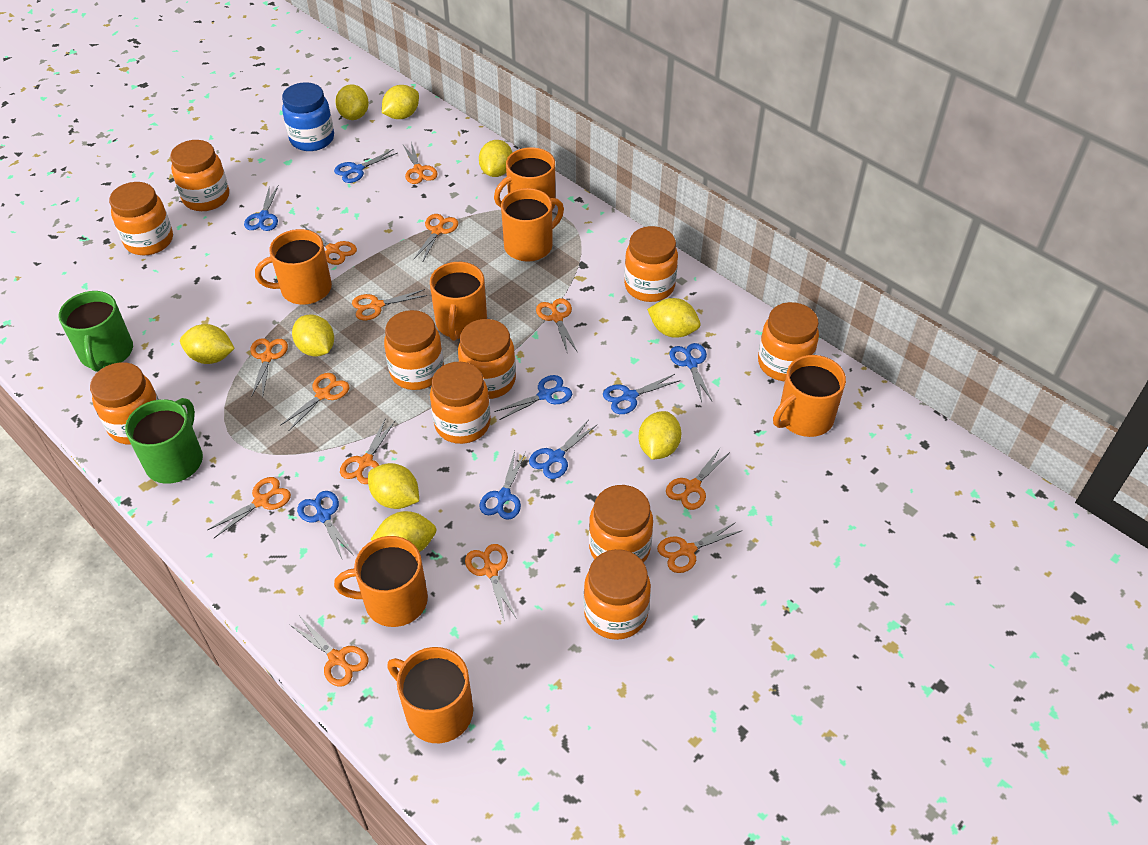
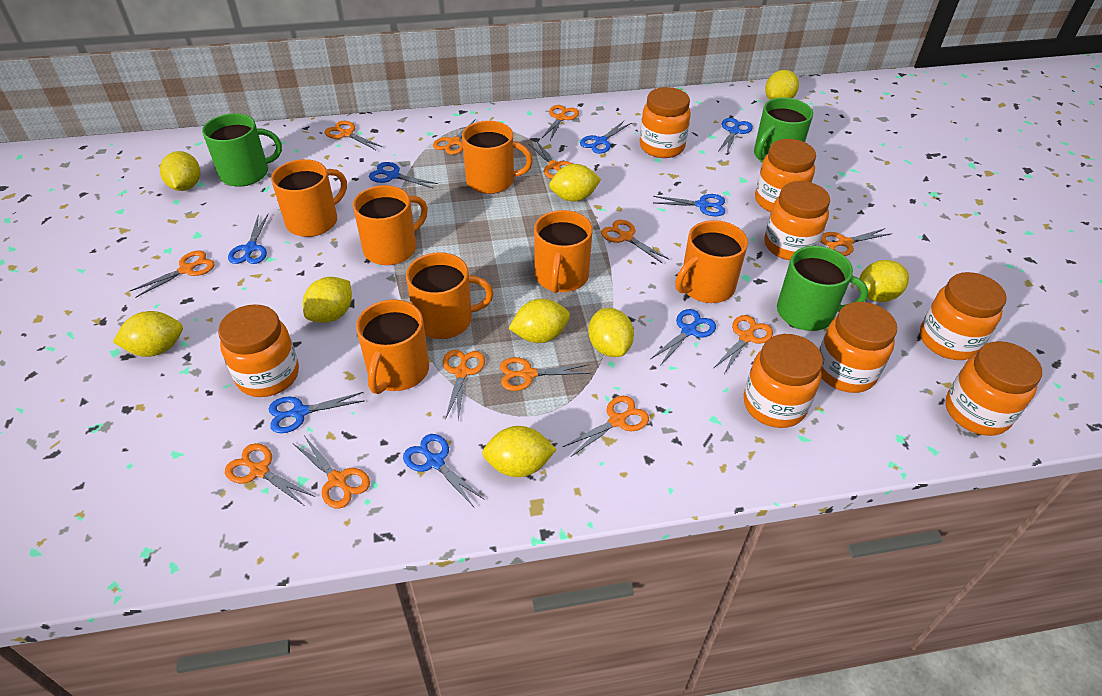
blue jar: 1 -> 0
green mug: 2 -> 3
orange jar: 10 -> 8

